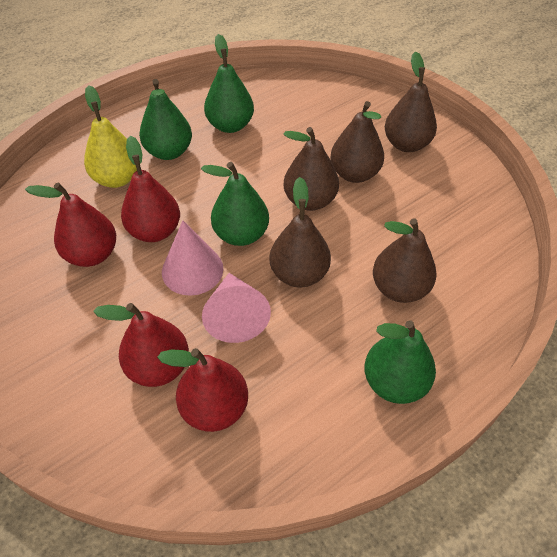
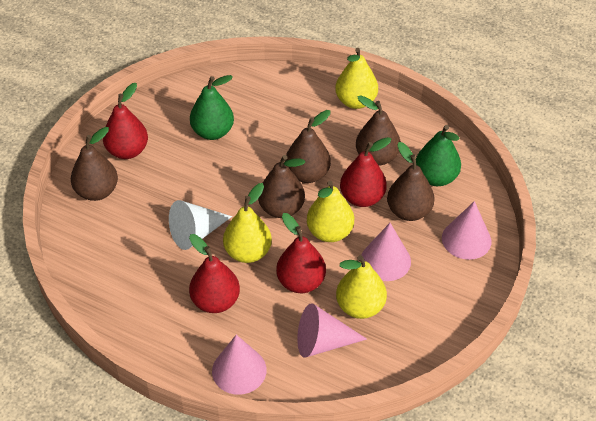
green pear: 4 -> 2
pink cone: 2 -> 4
white cone: 0 -> 1
yellow pear: 1 -> 4

